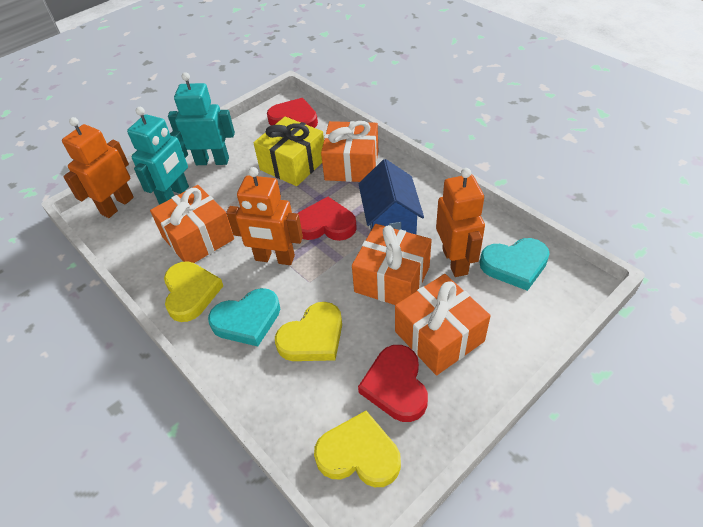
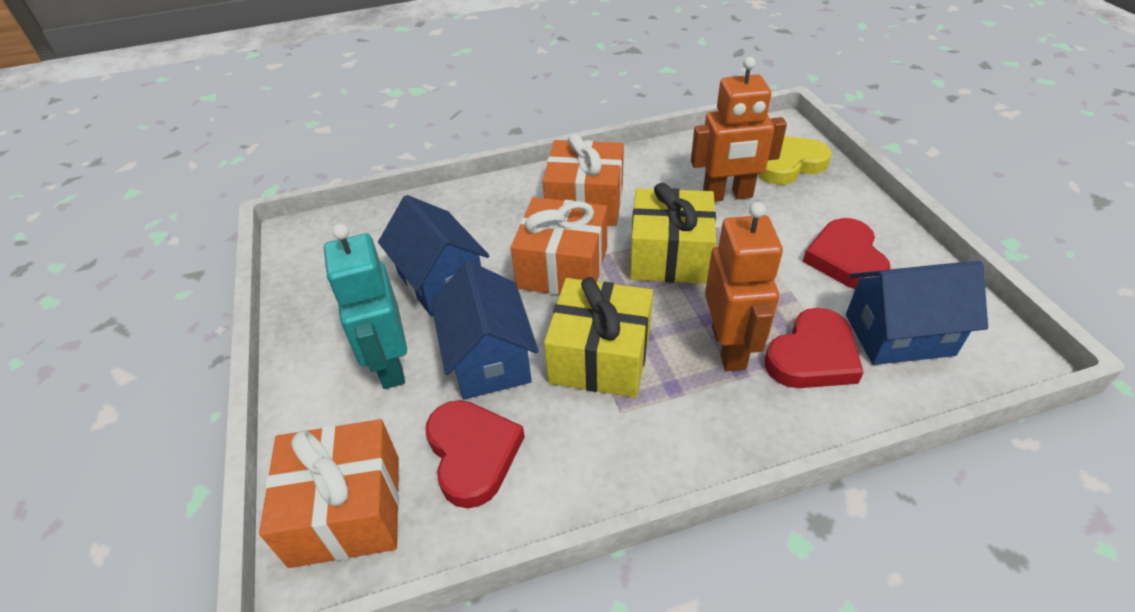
blue house: 1 -> 3
orange gift: 4 -> 3
orange robot: 3 -> 2
turquoise heart: 2 -> 0
turquoise robot: 2 -> 1
yellow gift: 1 -> 2
yellow heart: 3 -> 1

